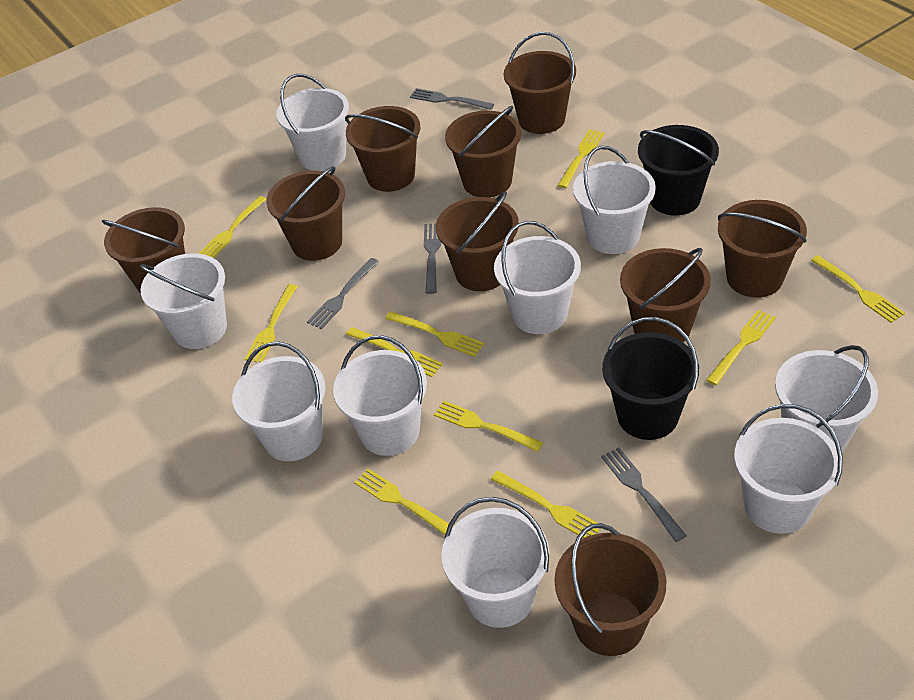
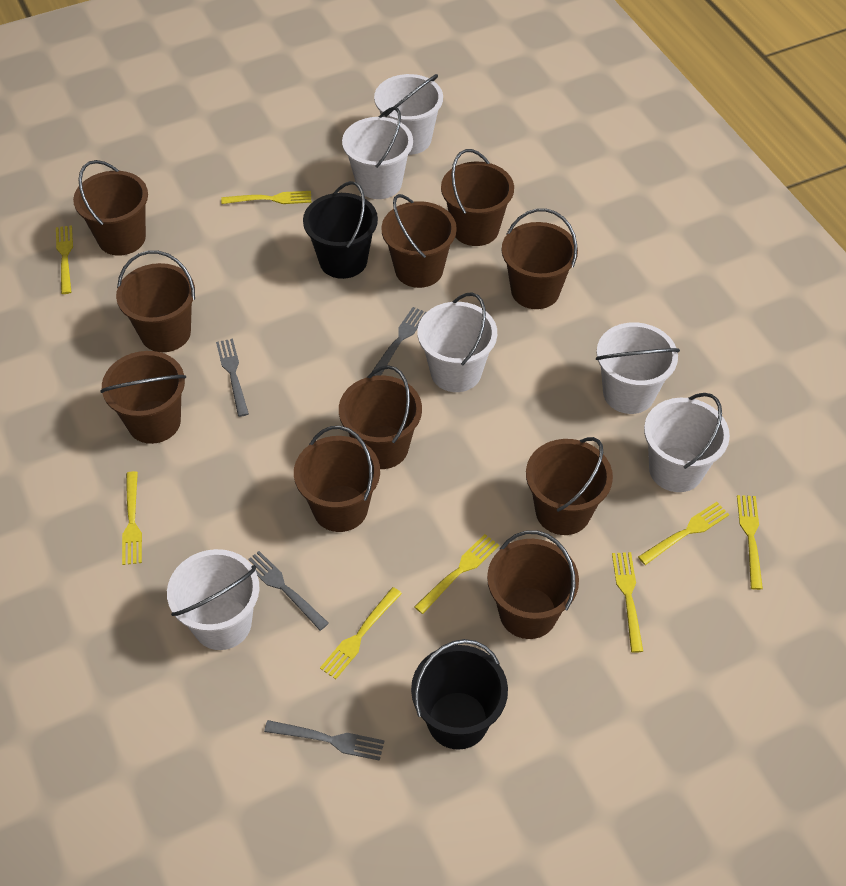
brown bucket: 9 -> 10
white bucket: 9 -> 6
yellow fork: 10 -> 8

